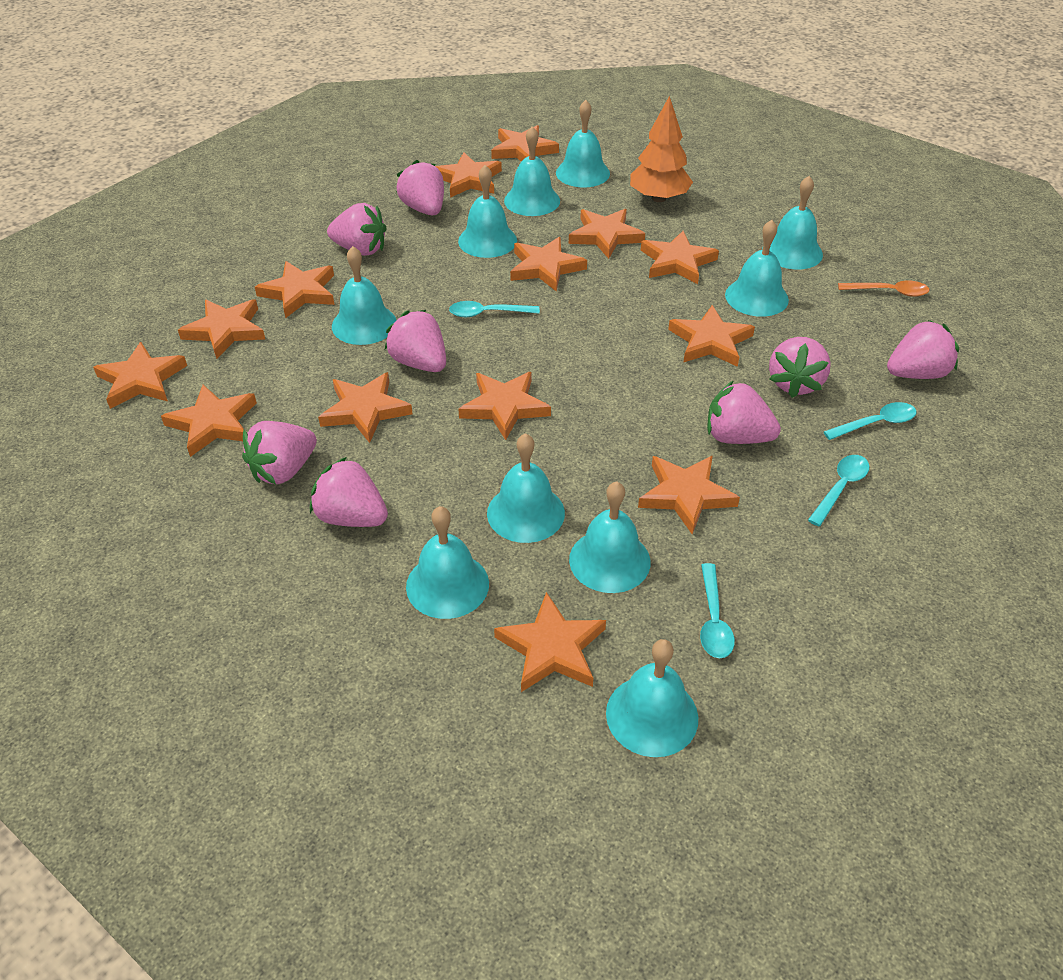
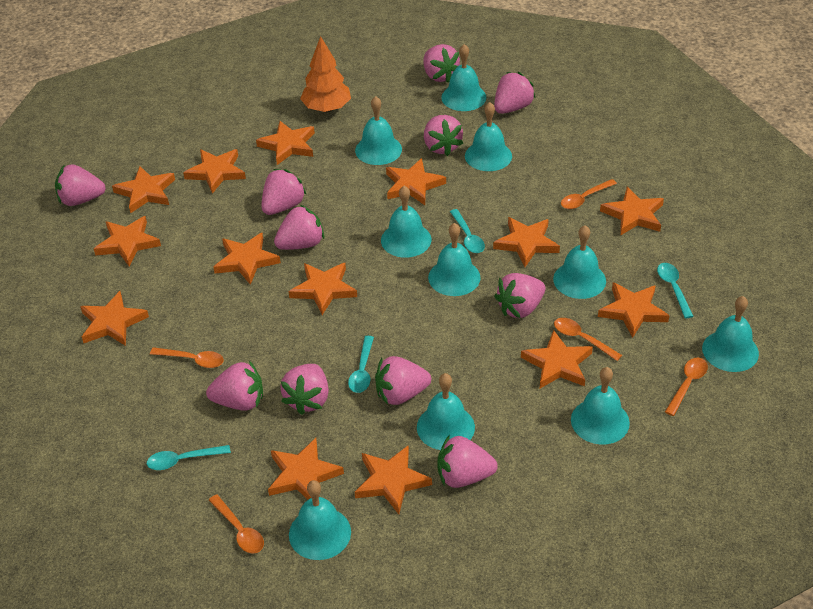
orange spoon: 1 -> 5
pink strawberry: 8 -> 11

